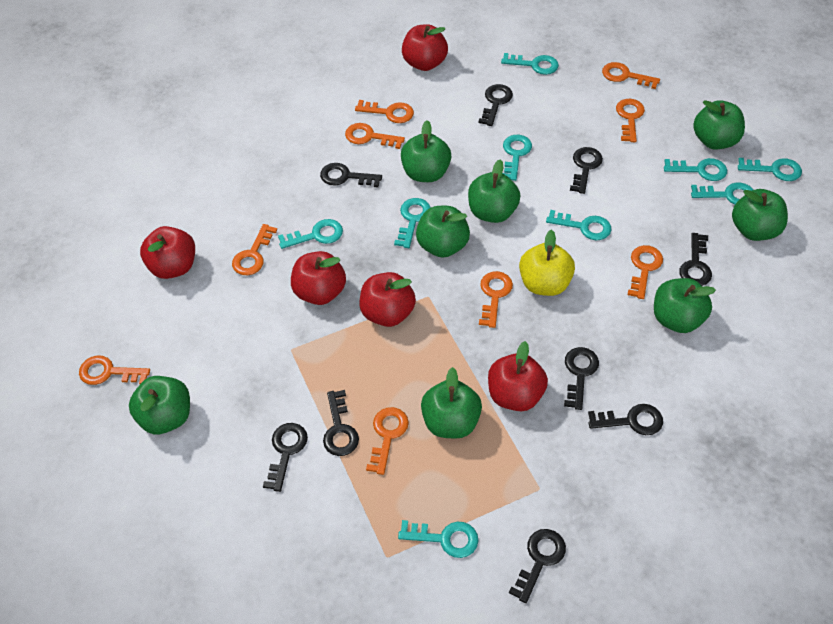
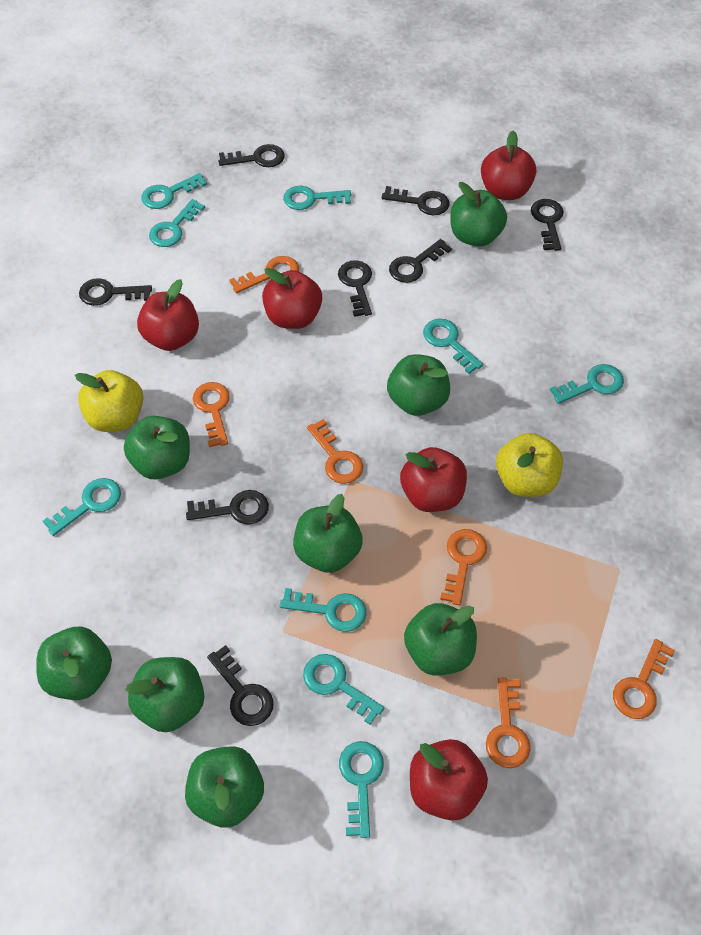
black key: 9 -> 8
orange key: 9 -> 6
yellow apple: 1 -> 2

